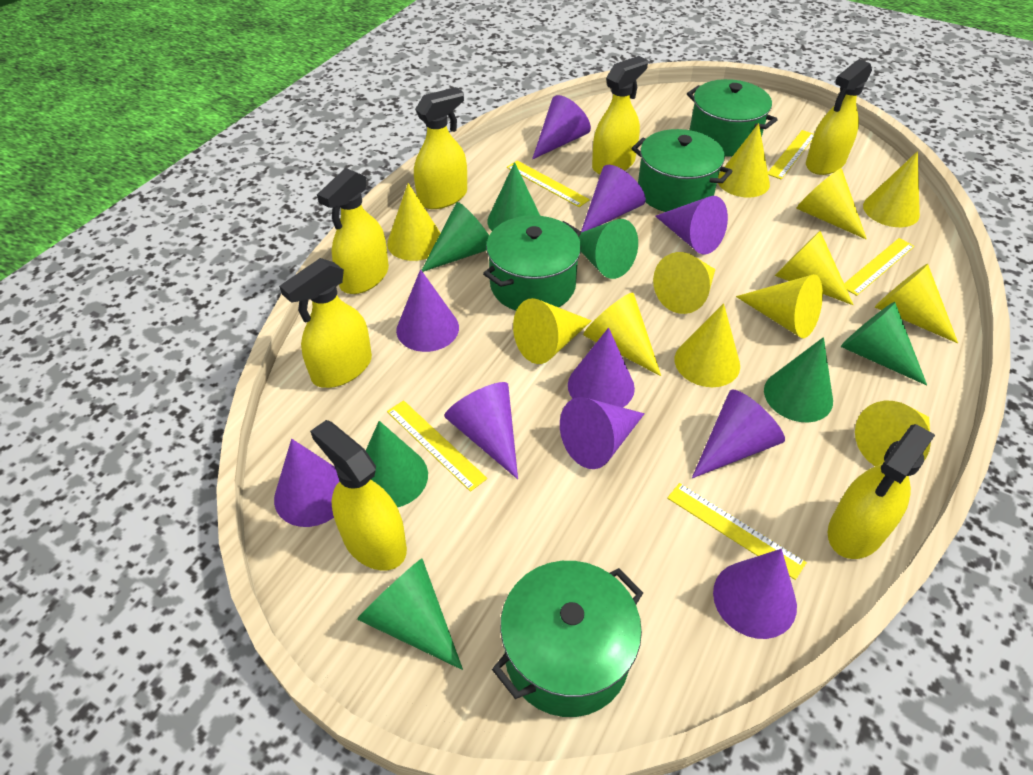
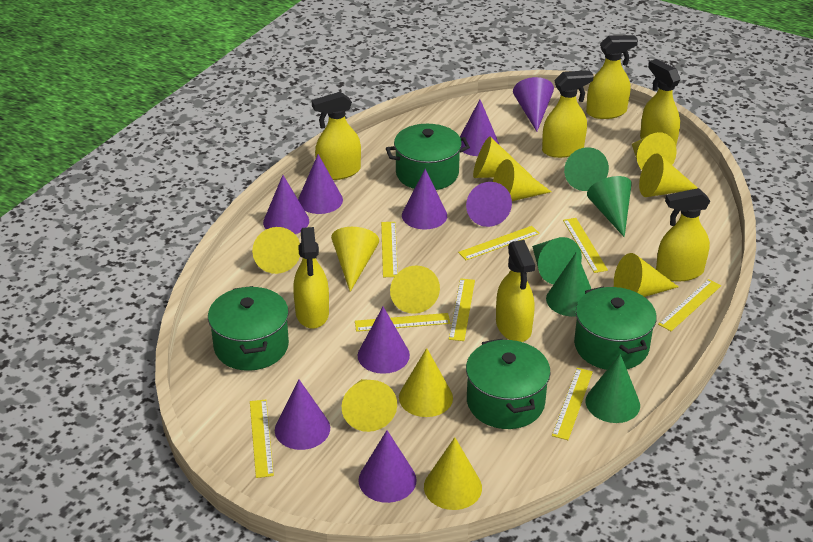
green cone: 7 -> 5
purple cone: 10 -> 9
yellow cone: 12 -> 11
yellow ruler: 5 -> 8

